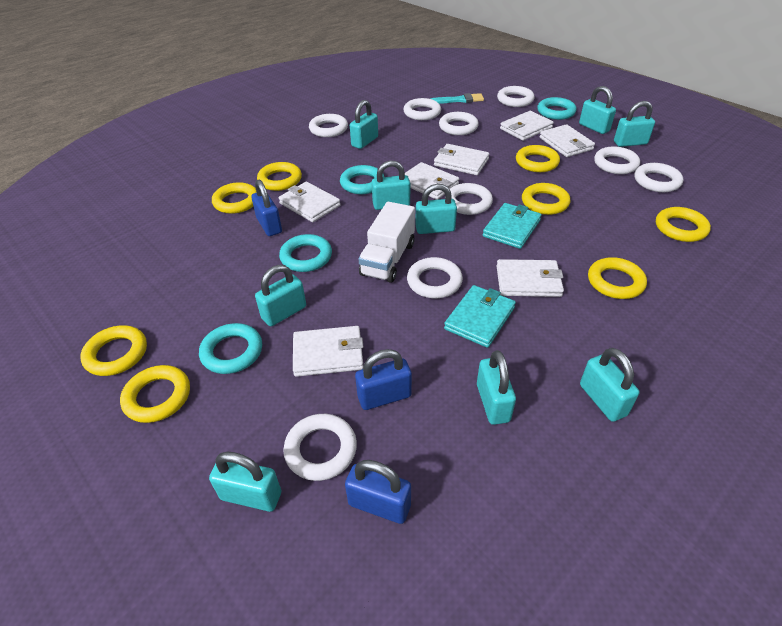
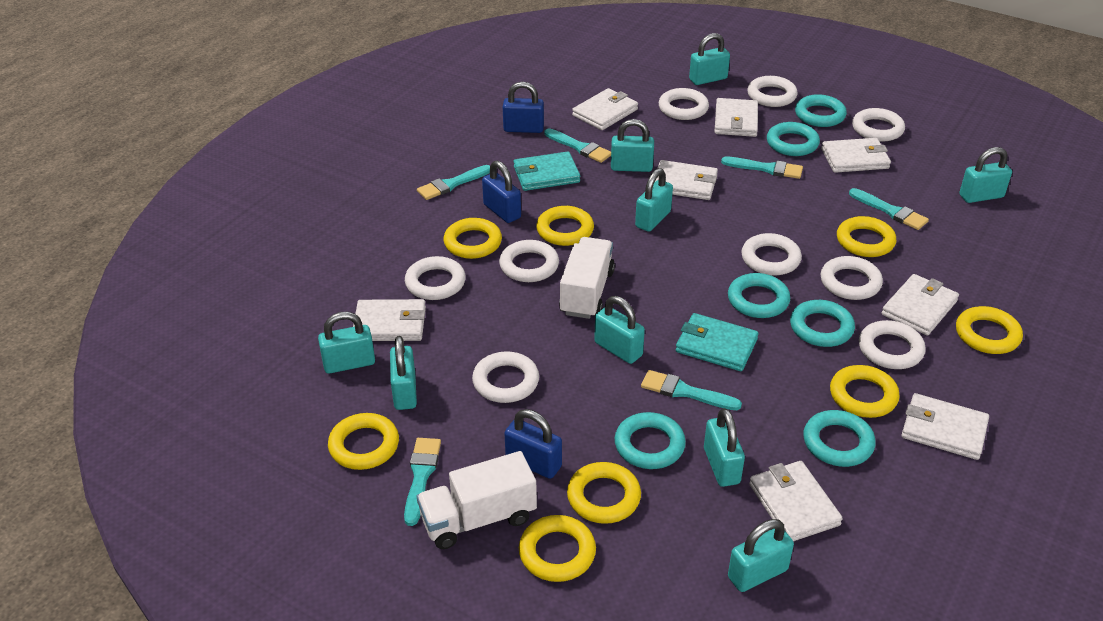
turquoise brush: 1 -> 6
turquoise ring: 4 -> 6
white truck: 1 -> 2
white wallet: 7 -> 8

